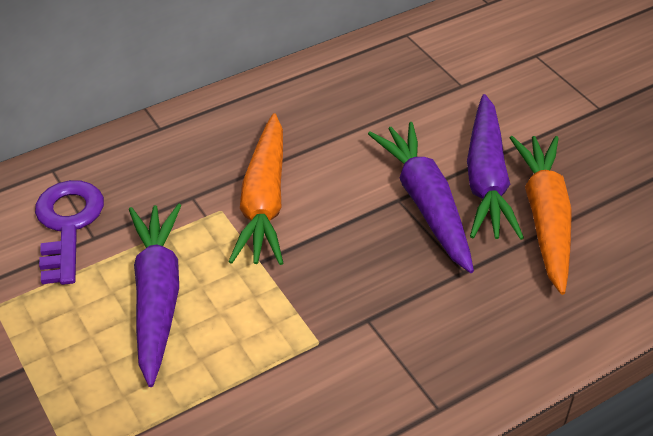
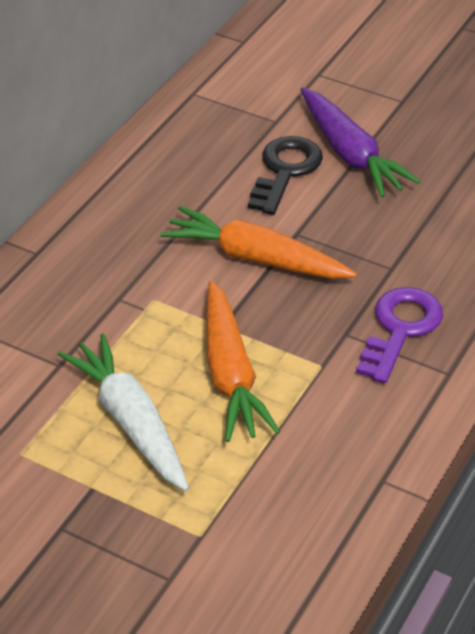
black key: 0 -> 1
purple carrot: 3 -> 1
white carrot: 0 -> 1

